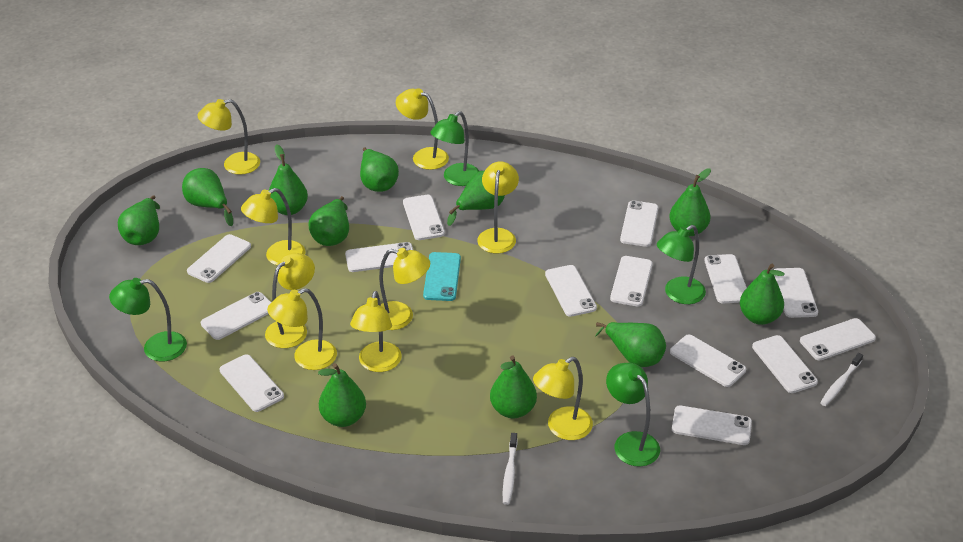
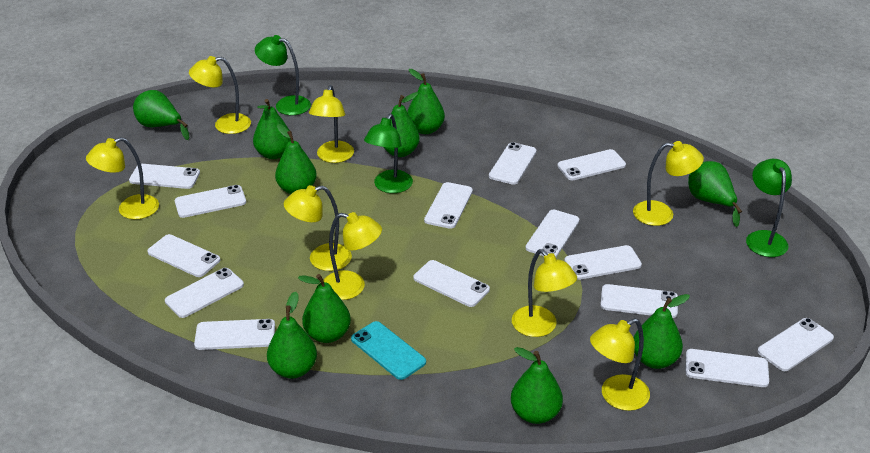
green lamp: 4 -> 3
green pear: 11 -> 10
white toothbrush: 2 -> 0
yellow lamp: 9 -> 8

